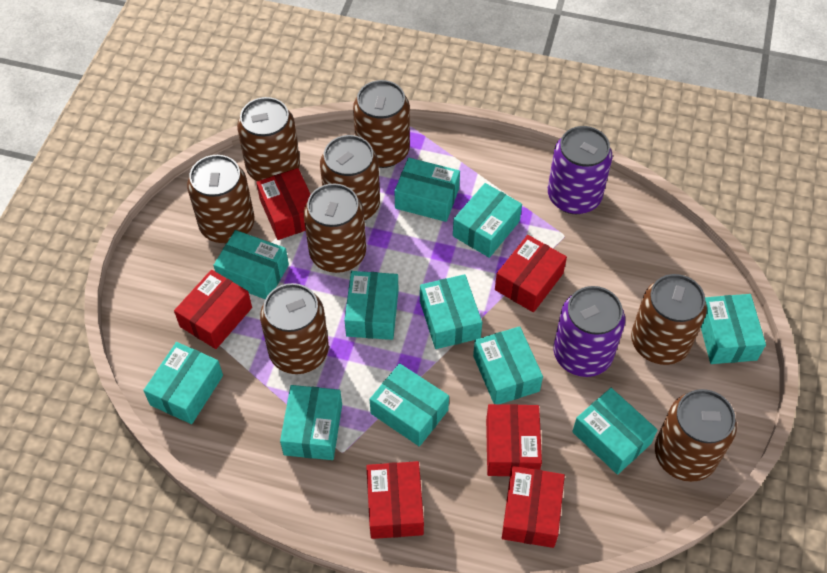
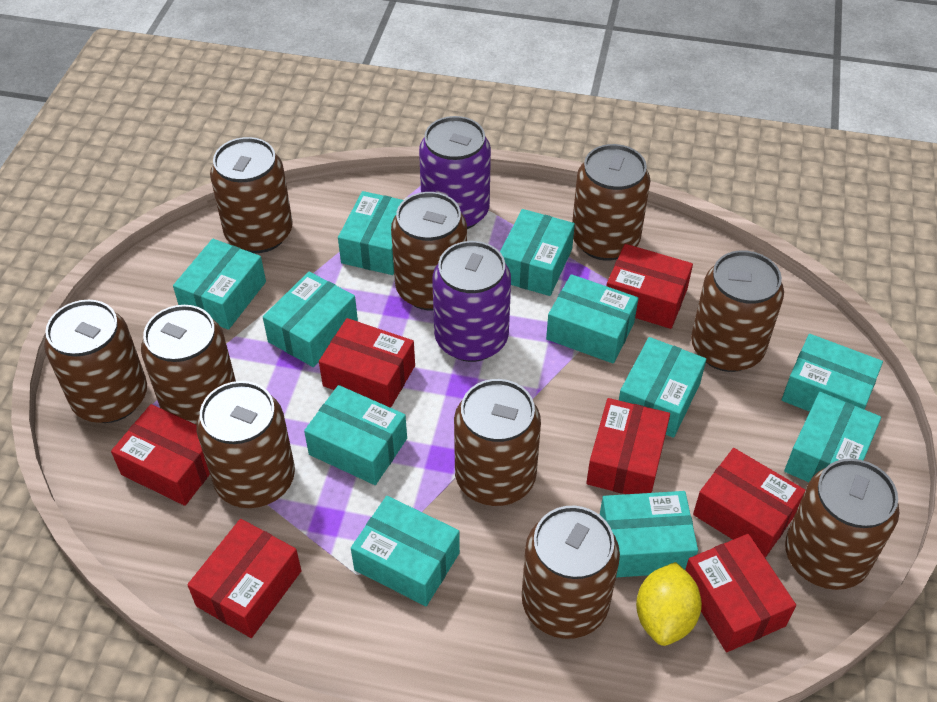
brown can: 8 -> 10
red box: 6 -> 7
yellow lemon: 0 -> 1

